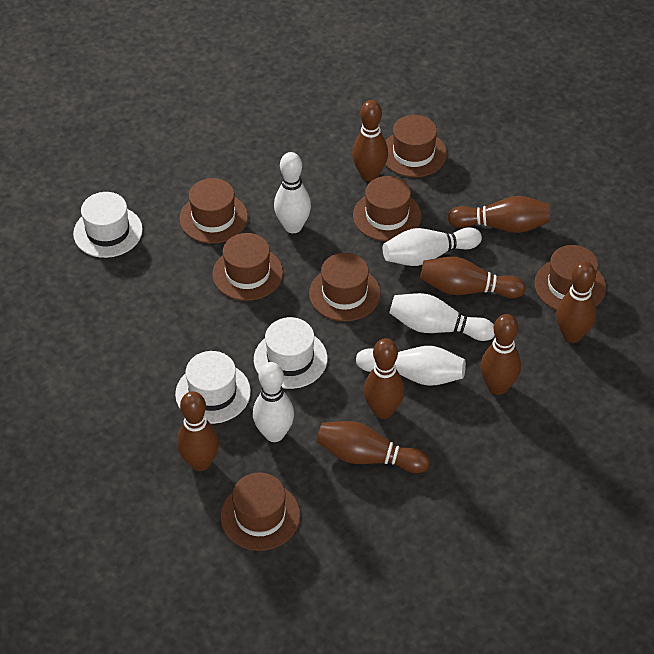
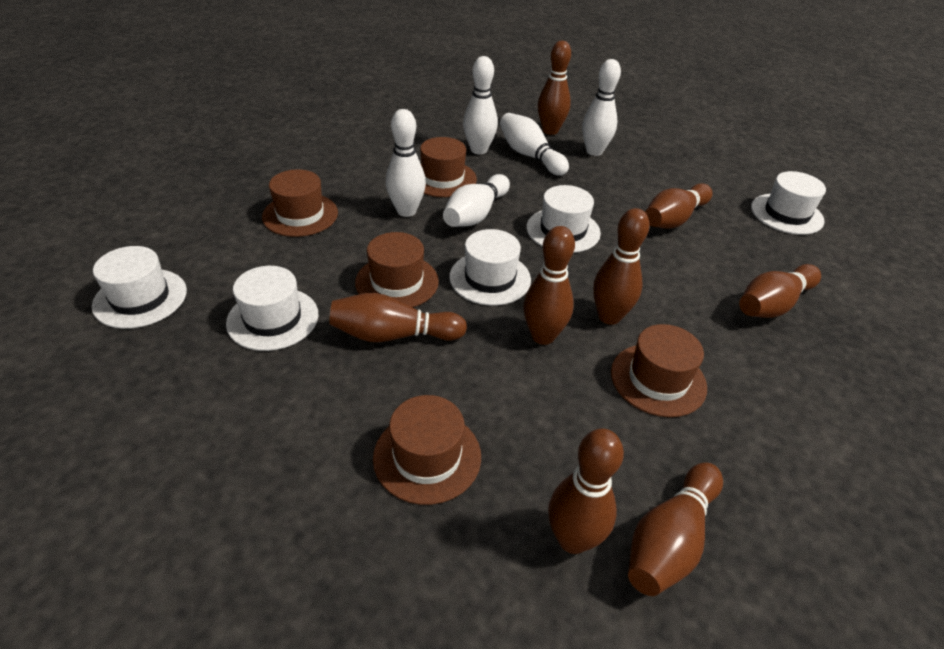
brown hat: 7 -> 5
white hat: 3 -> 5

